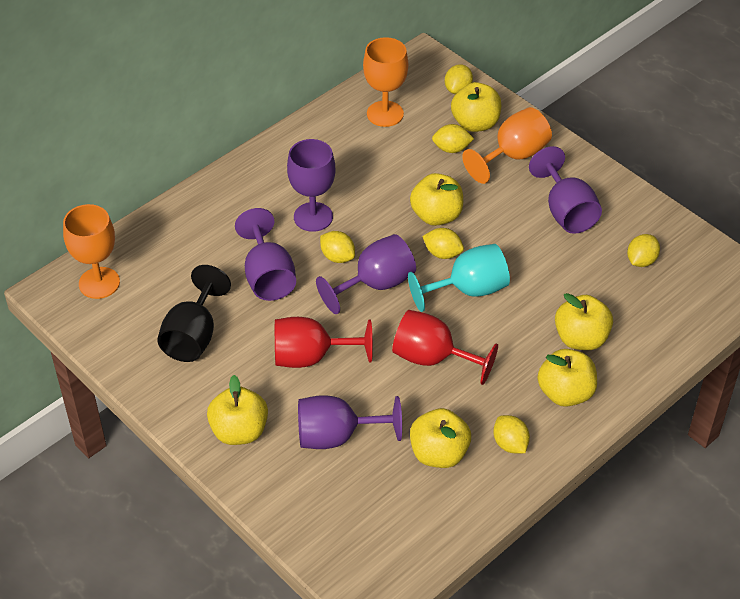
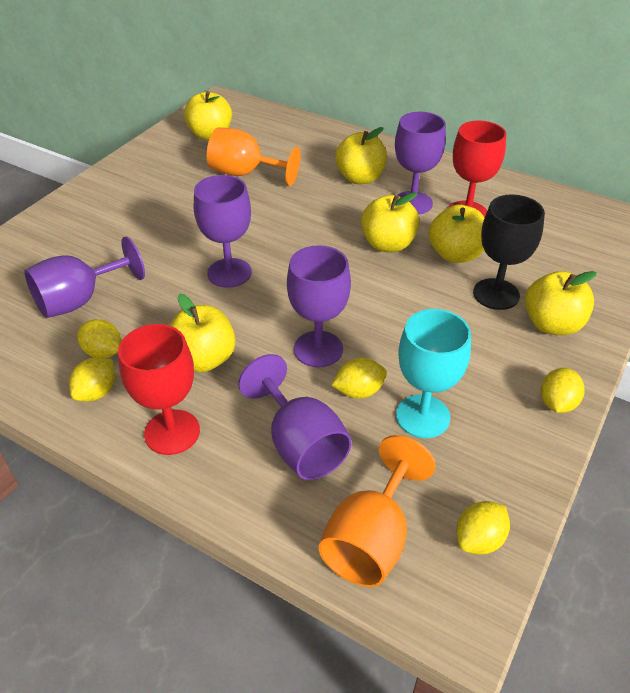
orange goblet: 3 -> 2
yellow lemon: 6 -> 5

